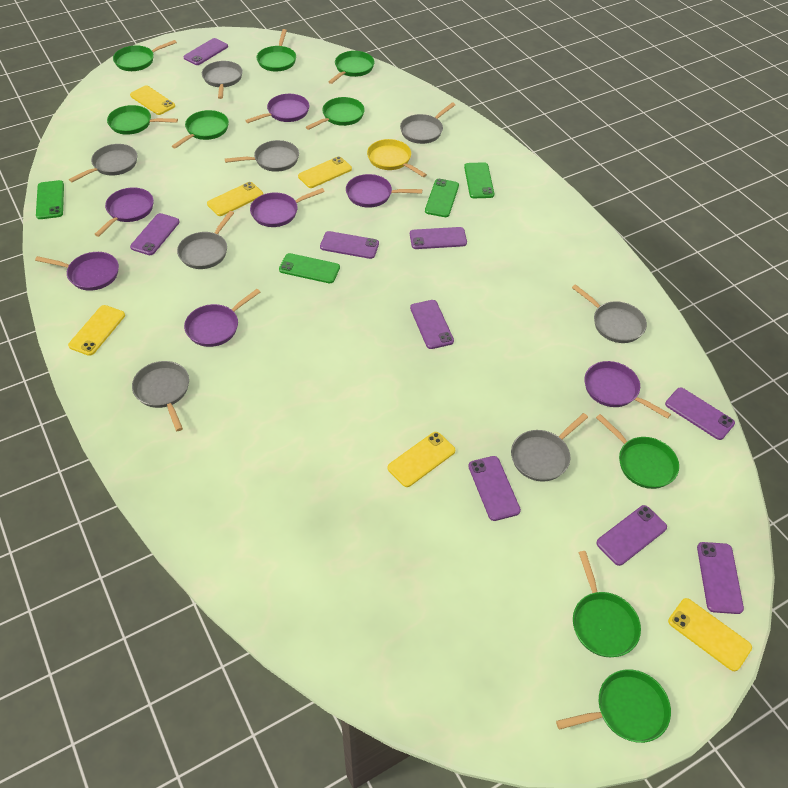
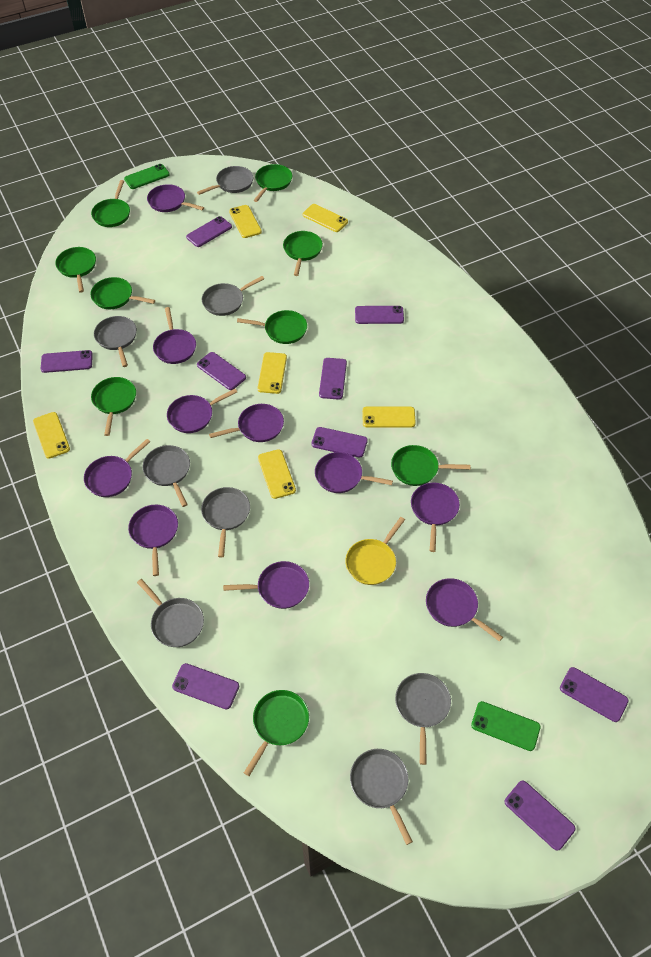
green phone: 4 -> 2
purple pan: 7 -> 10

